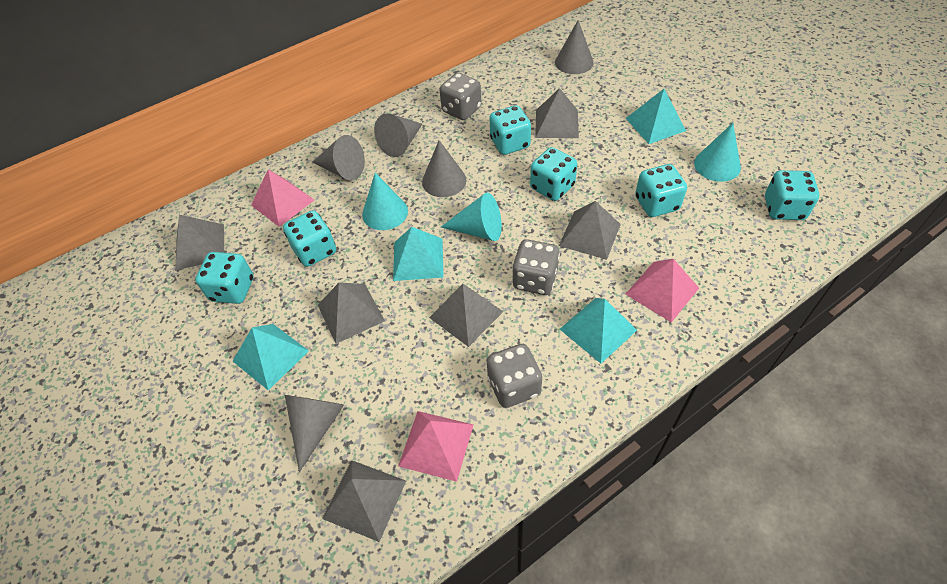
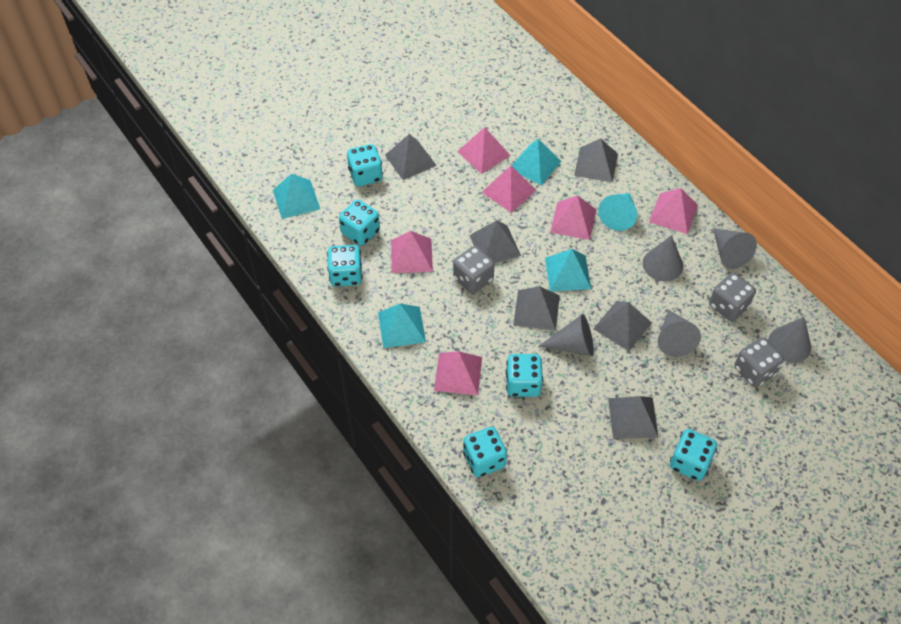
pink pyramid: 3 -> 6
turquoise cone: 3 -> 1

